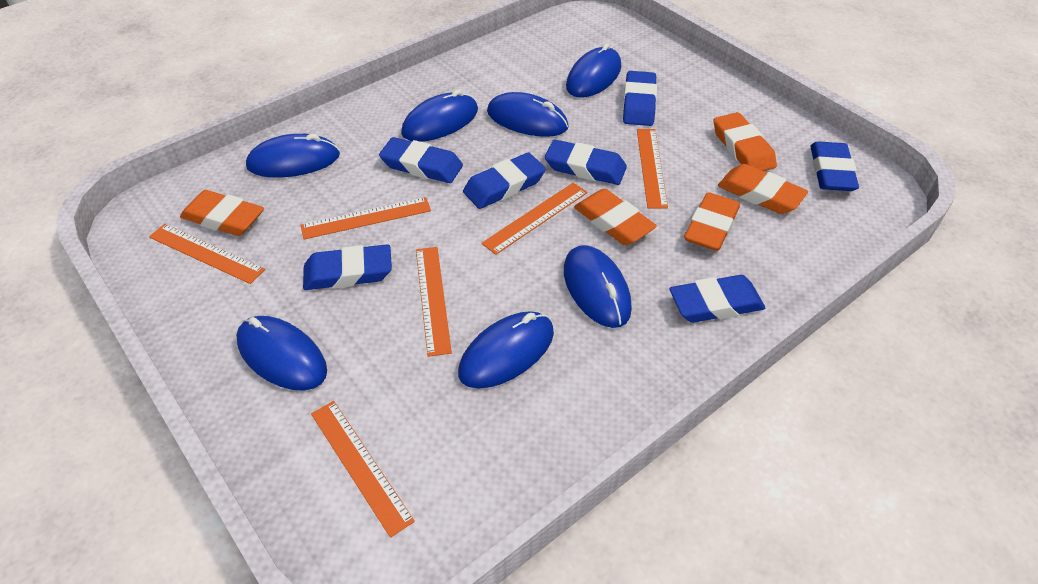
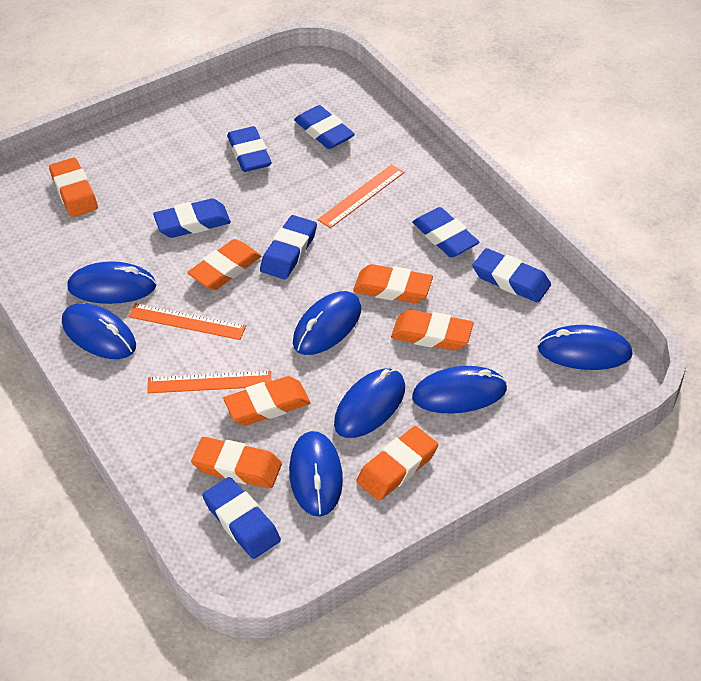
orange eraser: 5 -> 7
orange ruler: 6 -> 3

